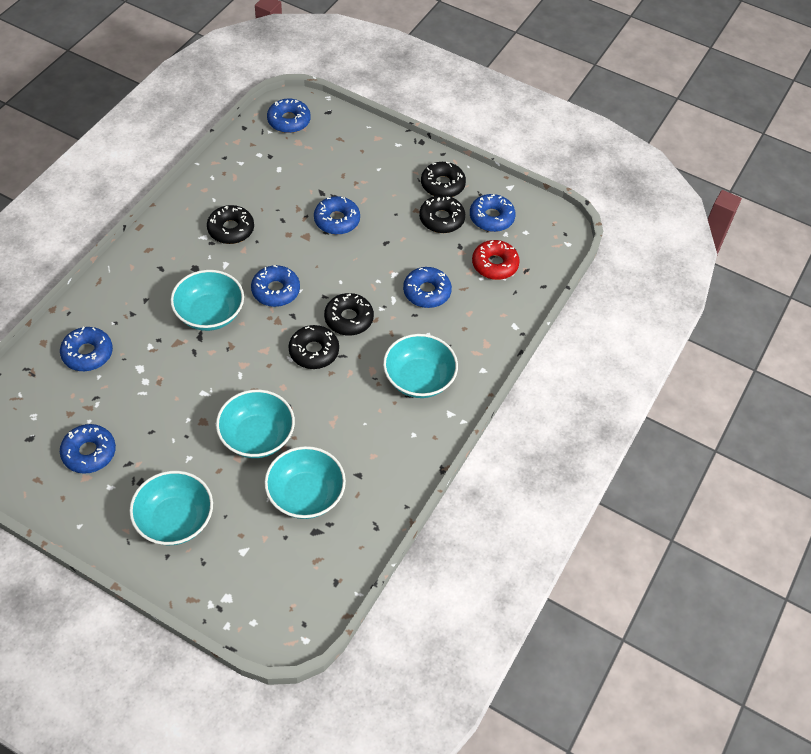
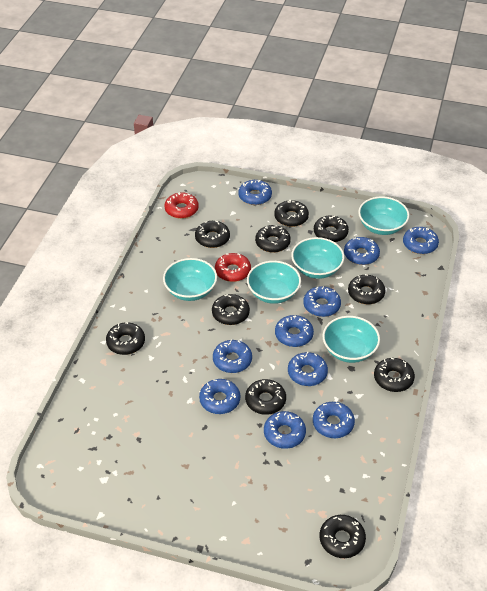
black donut: 5 -> 10
blue donut: 7 -> 10
red donut: 1 -> 2

